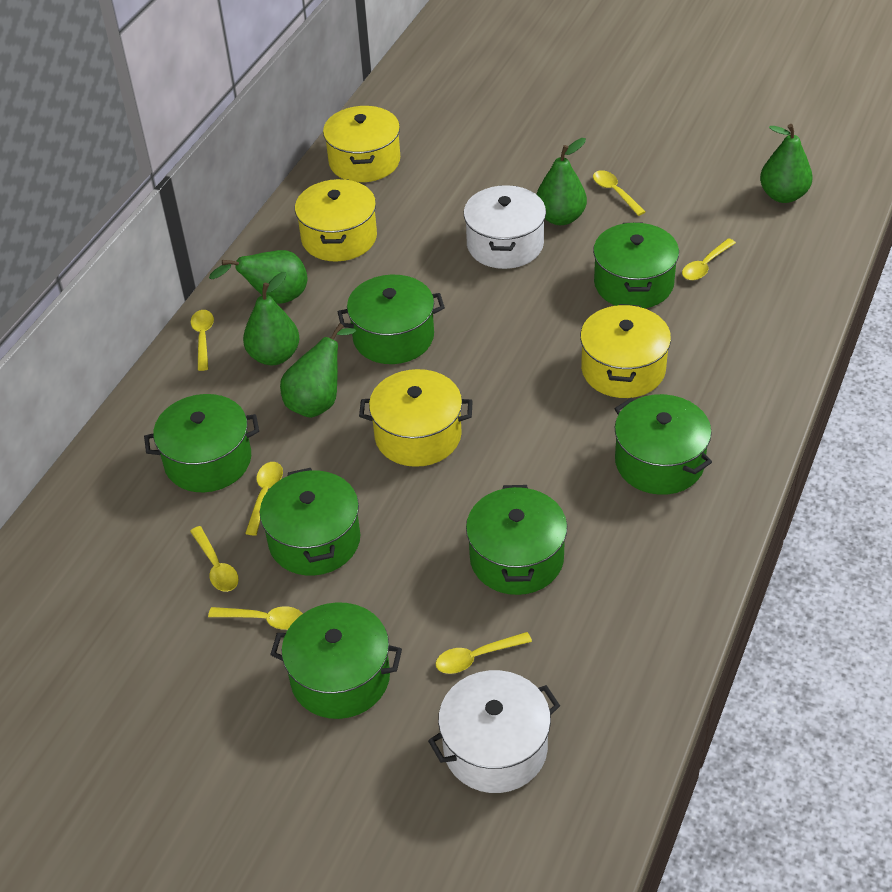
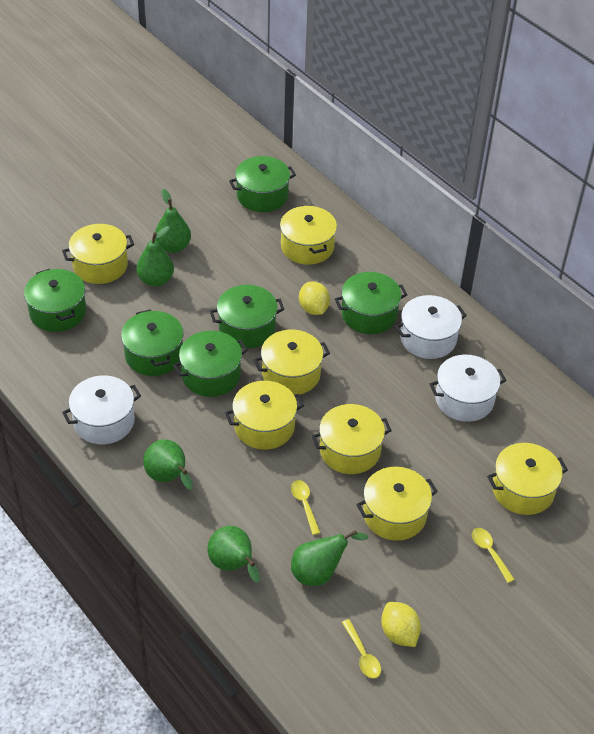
green pot: 7 -> 6
white pot: 2 -> 3
yellow lemon: 0 -> 2
yellow pot: 4 -> 7
yellow spoon: 7 -> 3

